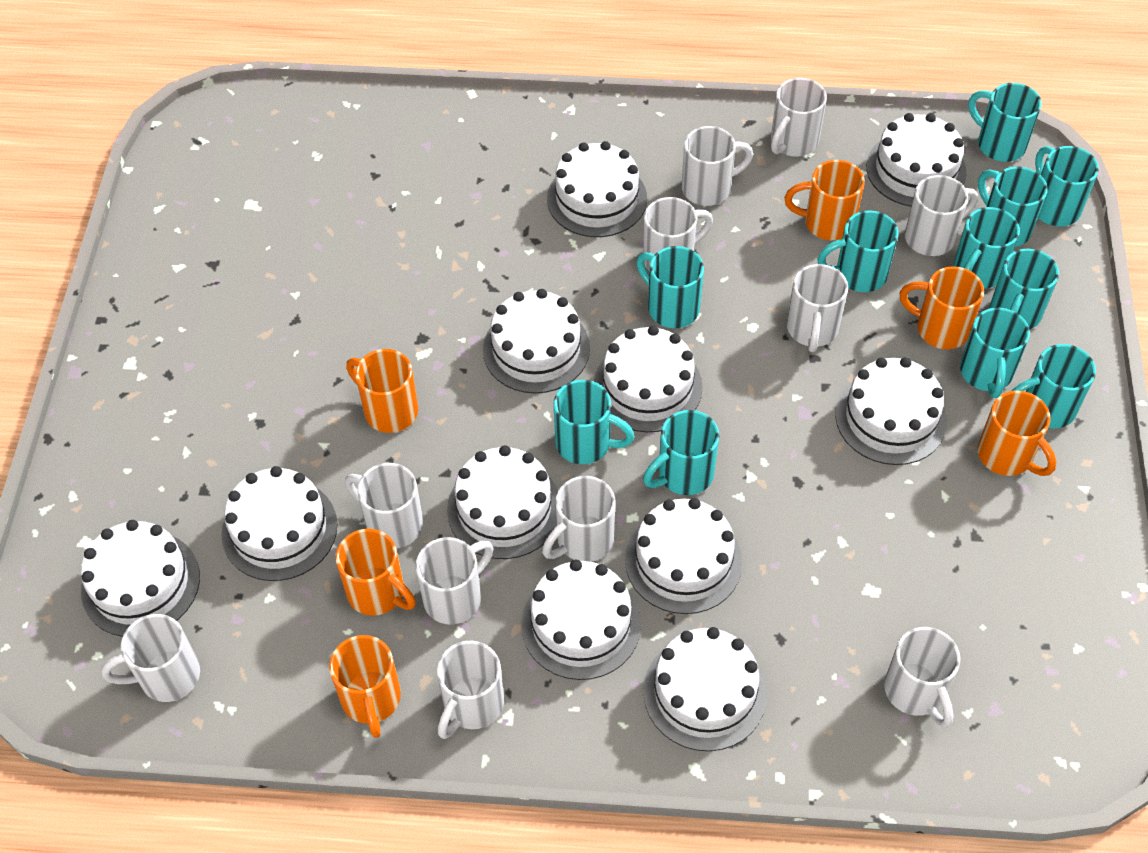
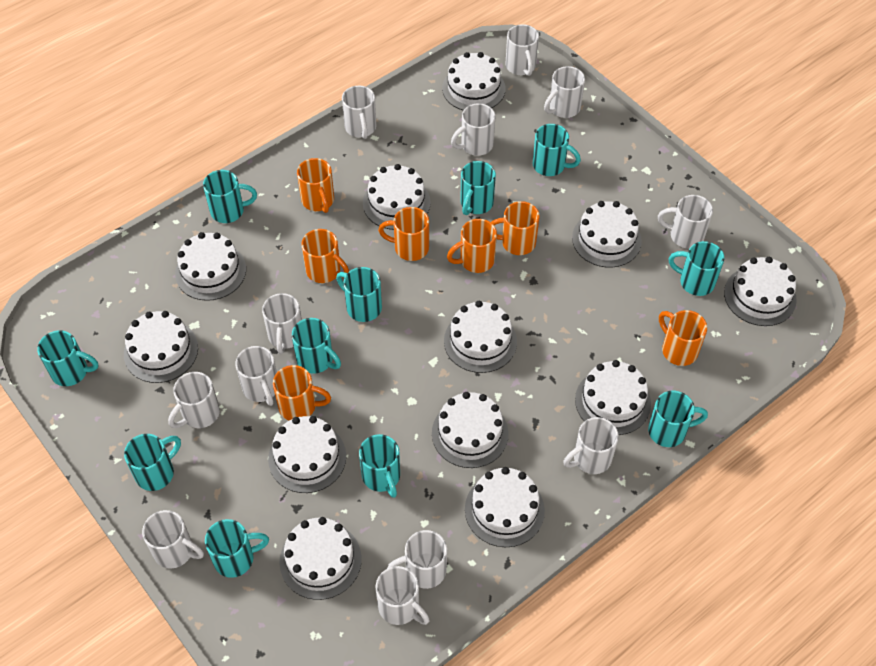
orange mug: 6 -> 7
white cake: 11 -> 12
white mug: 11 -> 12

